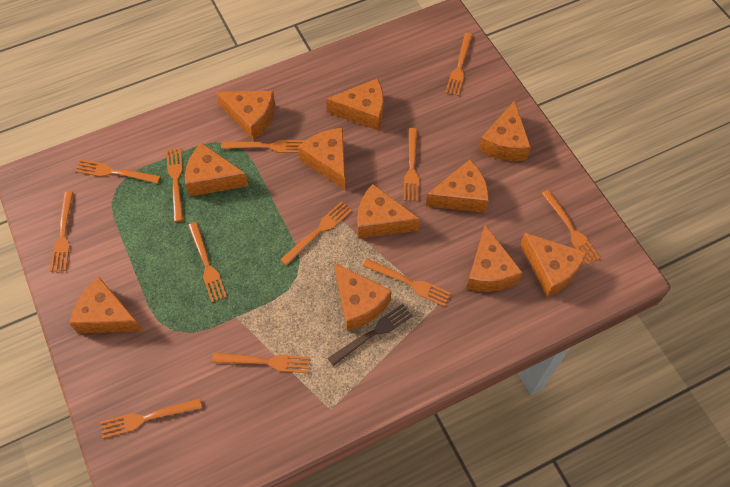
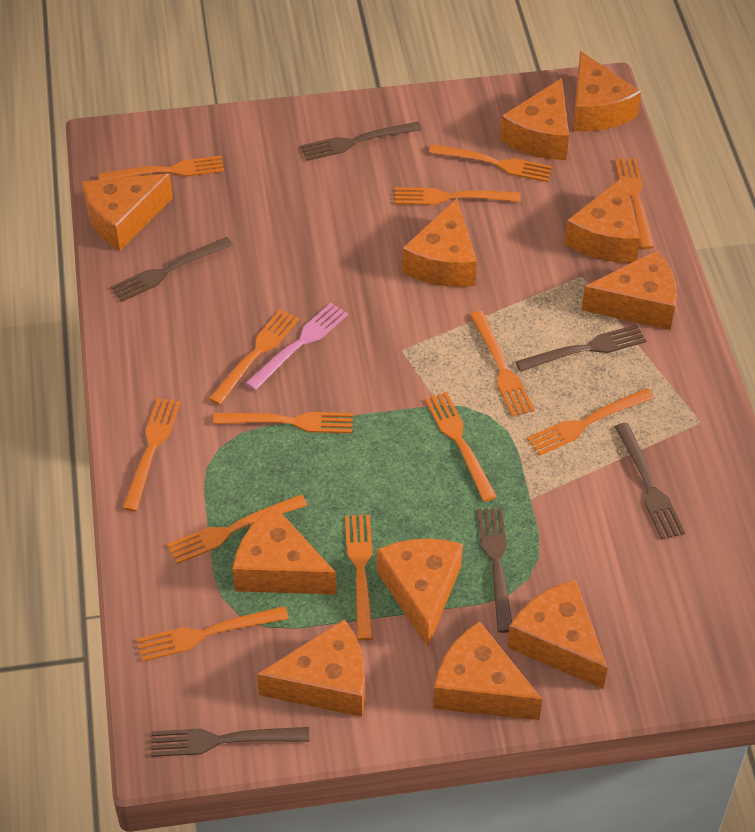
brown fork: 1 -> 6
orange fork: 12 -> 13
pink fork: 0 -> 1

